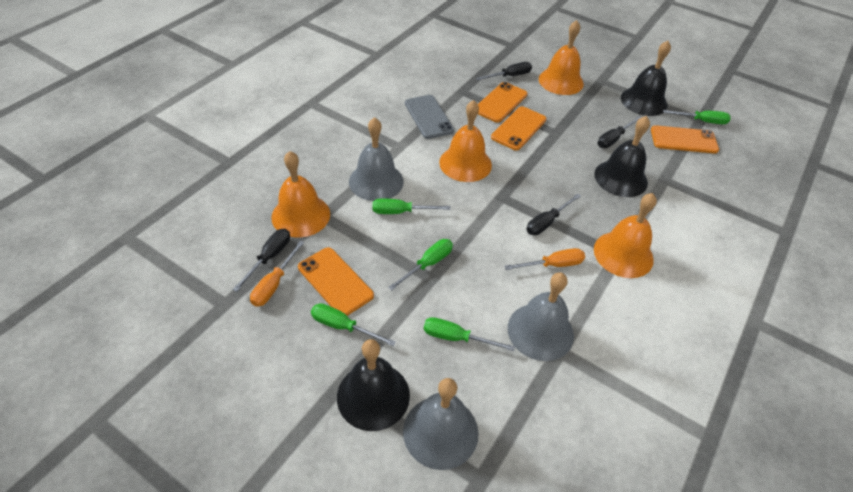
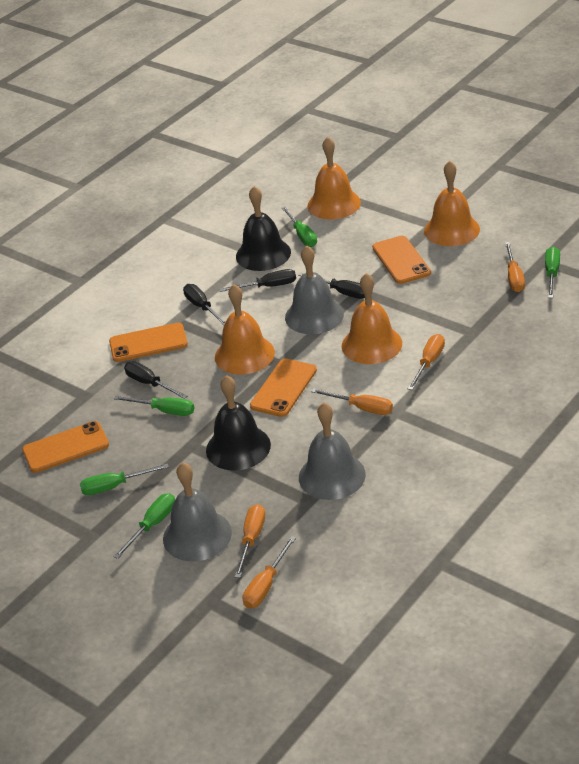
black bell: 3 -> 2
grey phone: 1 -> 0
orange screwdriver: 2 -> 5

